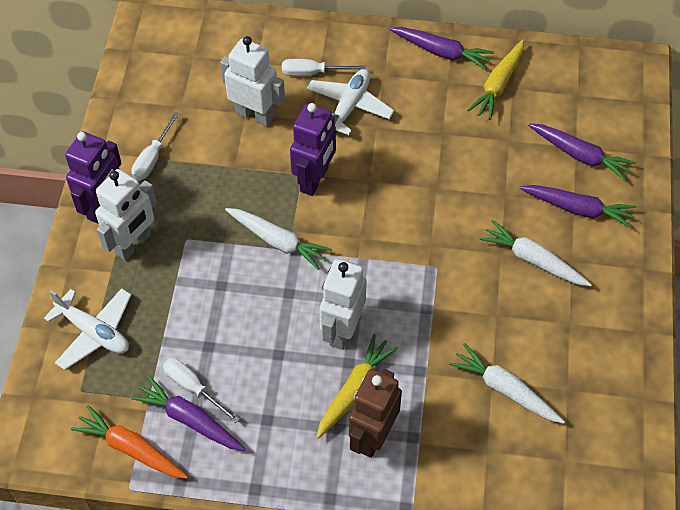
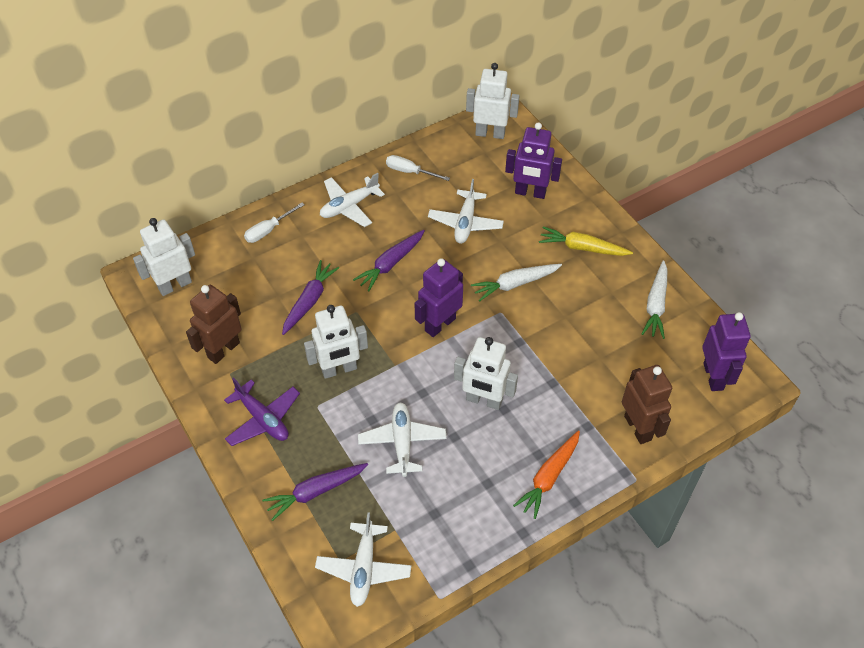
brown robot: 1 -> 2
purple carrot: 4 -> 3
purple plane: 0 -> 1
purple robot: 2 -> 3
white carrot: 3 -> 2
white plane: 2 -> 4
white robot: 3 -> 4
white screwdriver: 3 -> 2
yellow carrot: 2 -> 1

